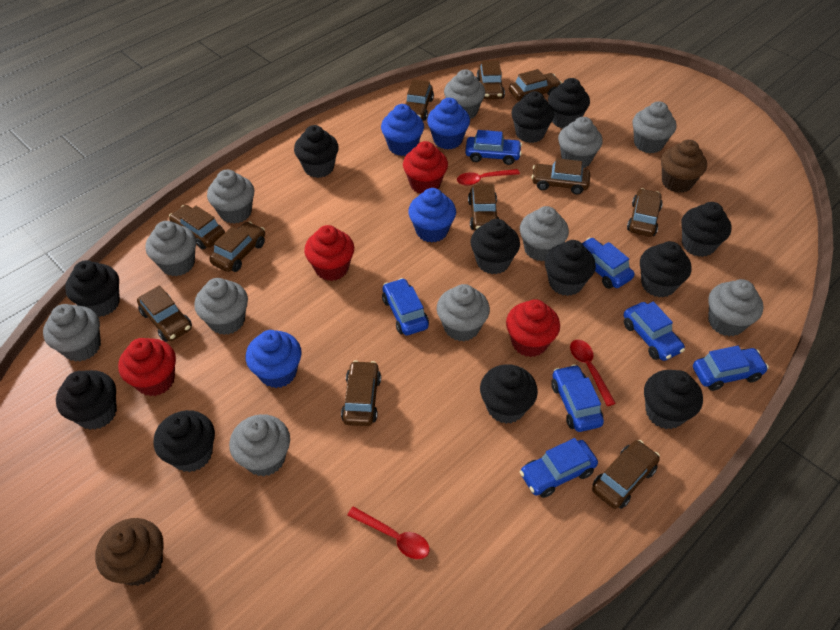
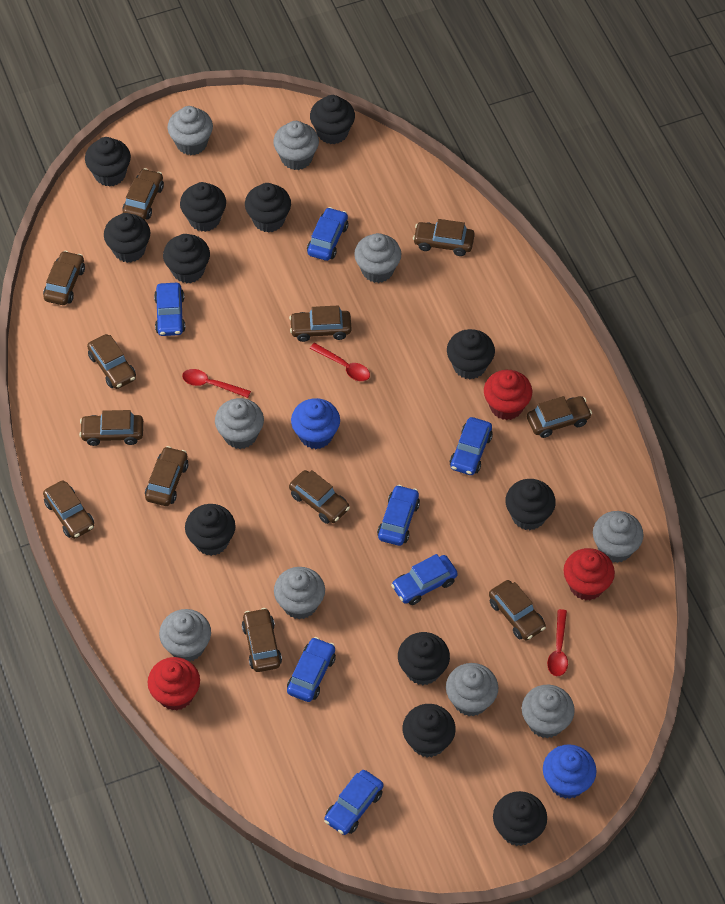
blue cupcake: 4 -> 2
brown car: 11 -> 12
brown cupcake: 2 -> 0
grey cupcake: 11 -> 9
red cupcake: 4 -> 3

